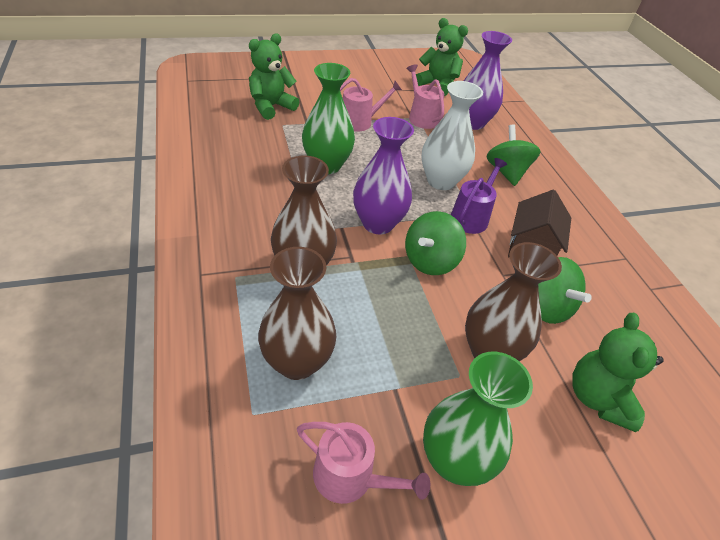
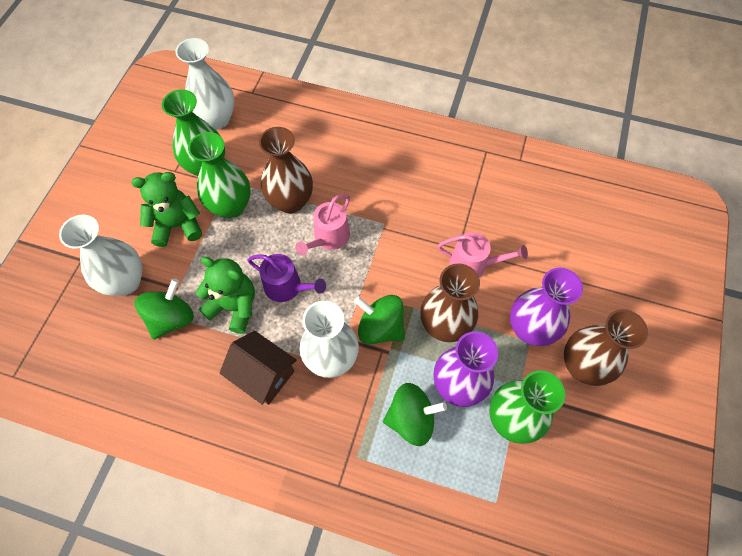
green teddy bear: 3 -> 2
green vase: 2 -> 3
pink watering can: 3 -> 2
white vase: 1 -> 3

